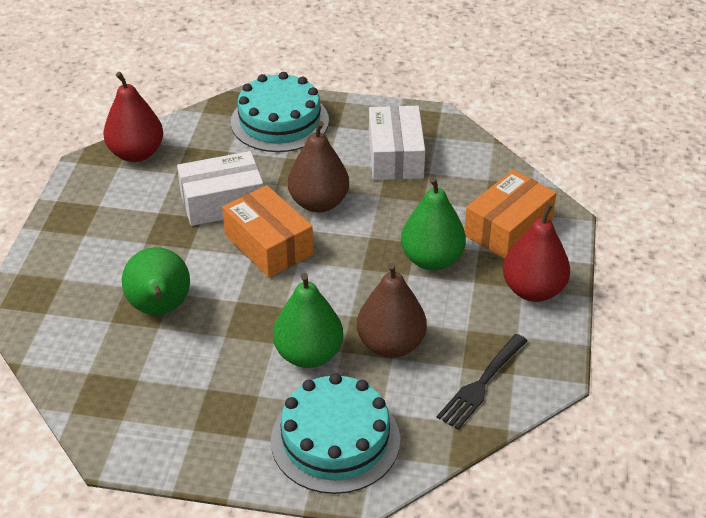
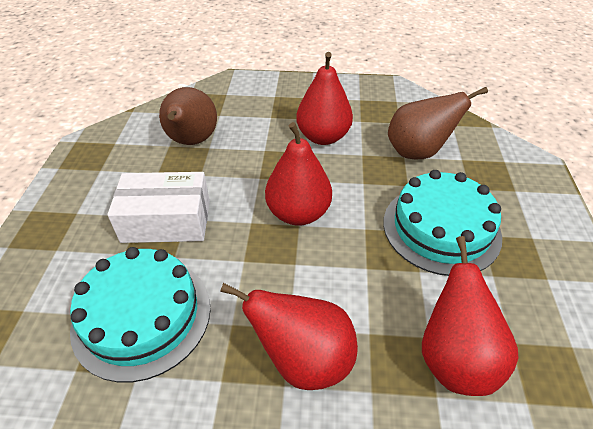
black fork: 1 -> 0
green pear: 3 -> 0
orange box: 2 -> 0
red pear: 2 -> 4
white box: 2 -> 1

